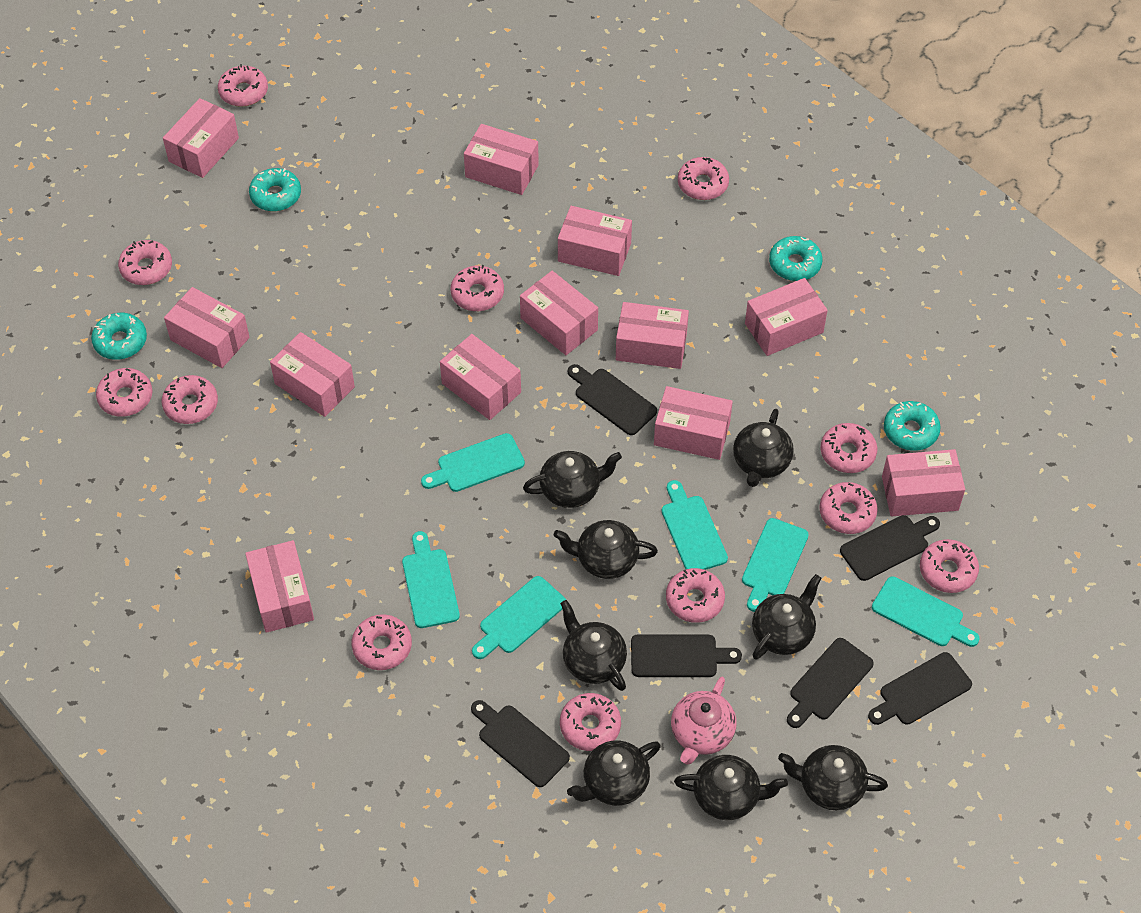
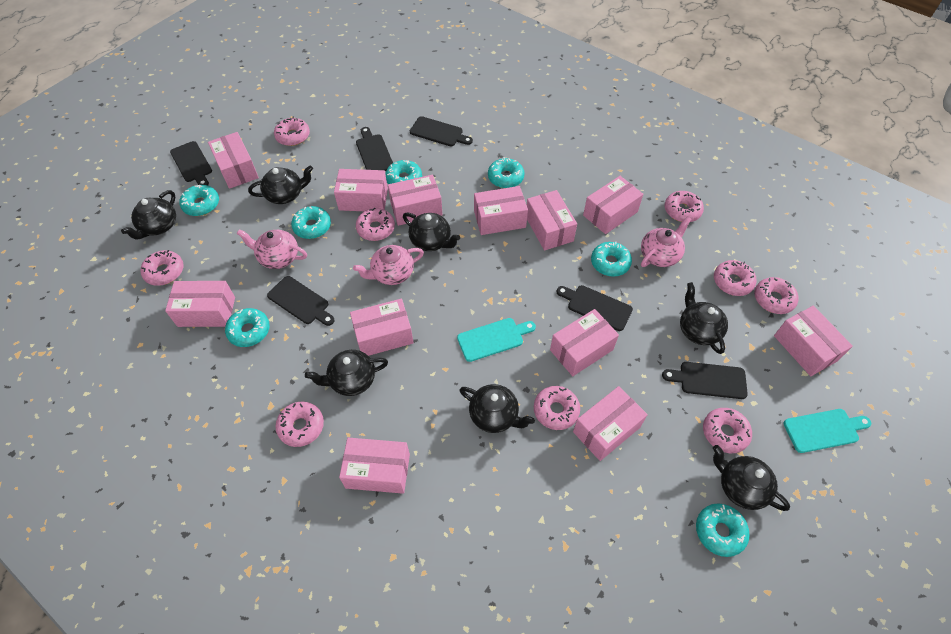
black teapot: 8 -> 7
pink donut: 12 -> 9
pink teapot: 1 -> 3
turquoise cutting board: 6 -> 2
turquoise donut: 4 -> 7

